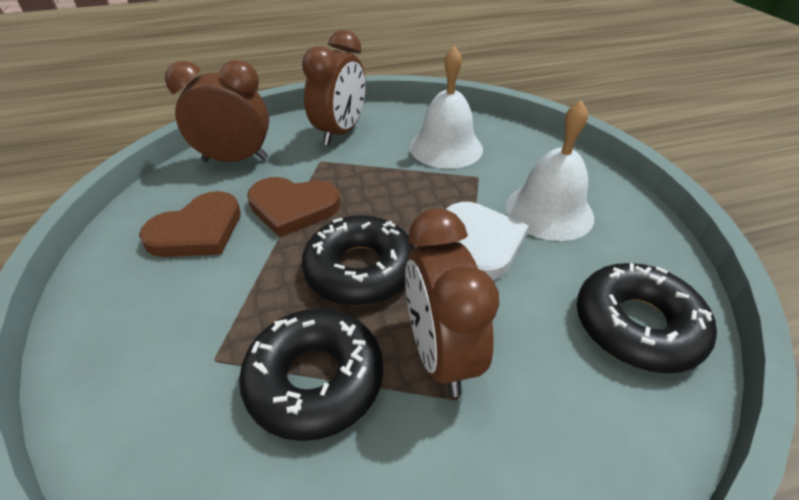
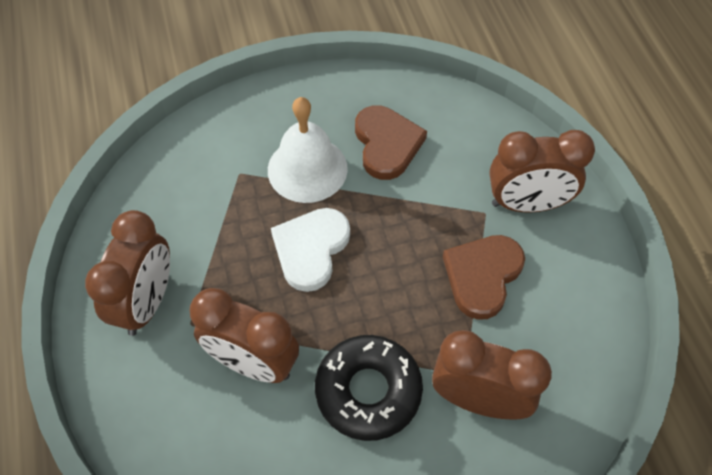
black donut: 3 -> 1
brown clock: 3 -> 4
white bell: 2 -> 1

